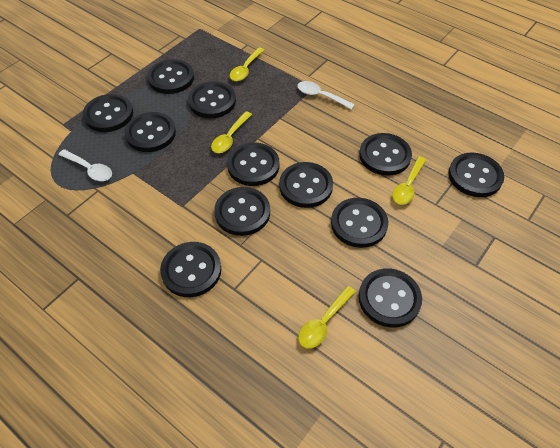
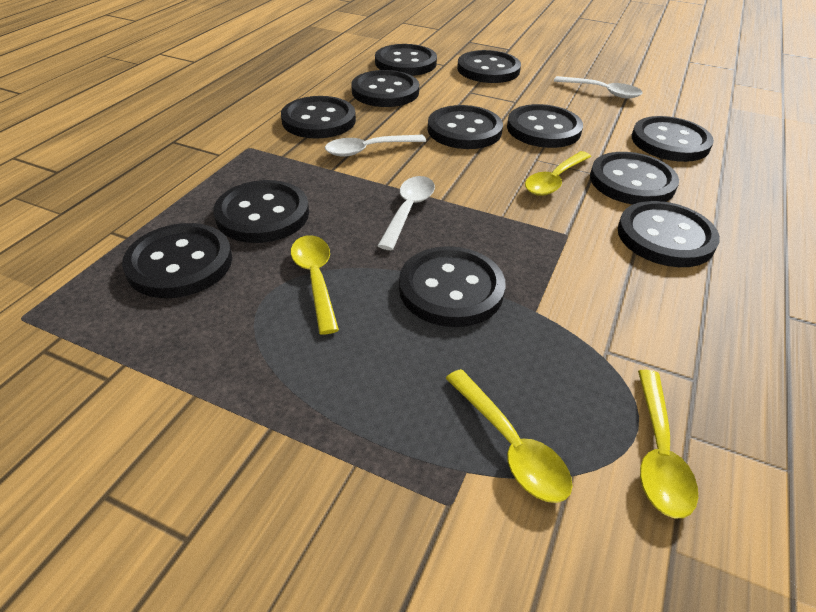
white spoon: 2 -> 3

